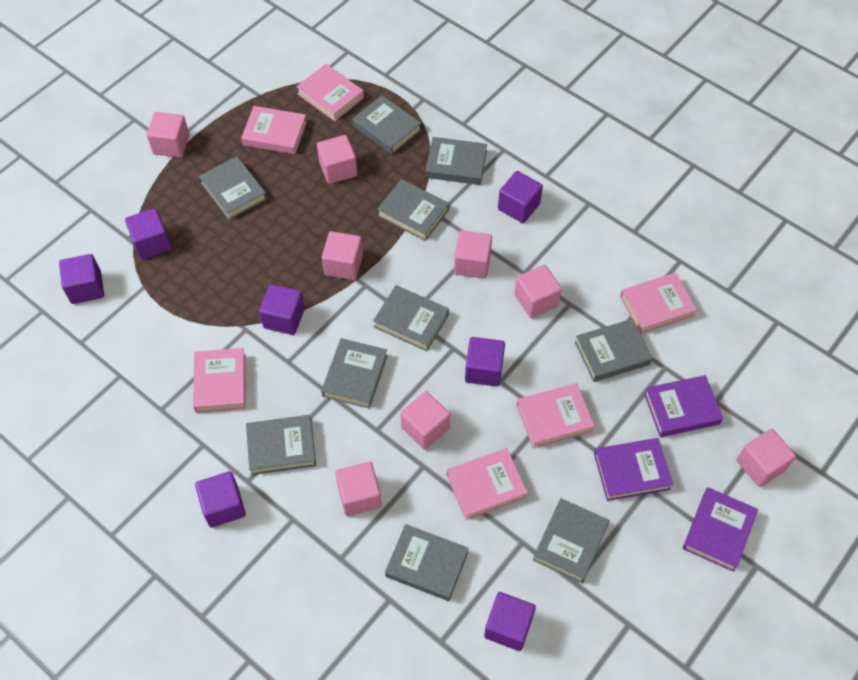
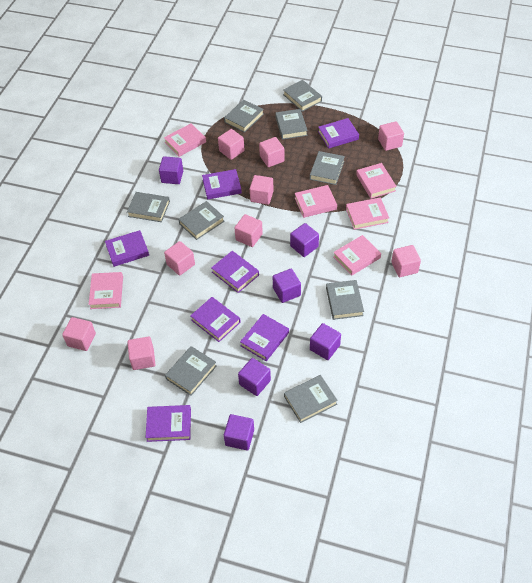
grey book: 10 -> 9
pink cube: 8 -> 9
purple book: 3 -> 7
purple cube: 7 -> 6

